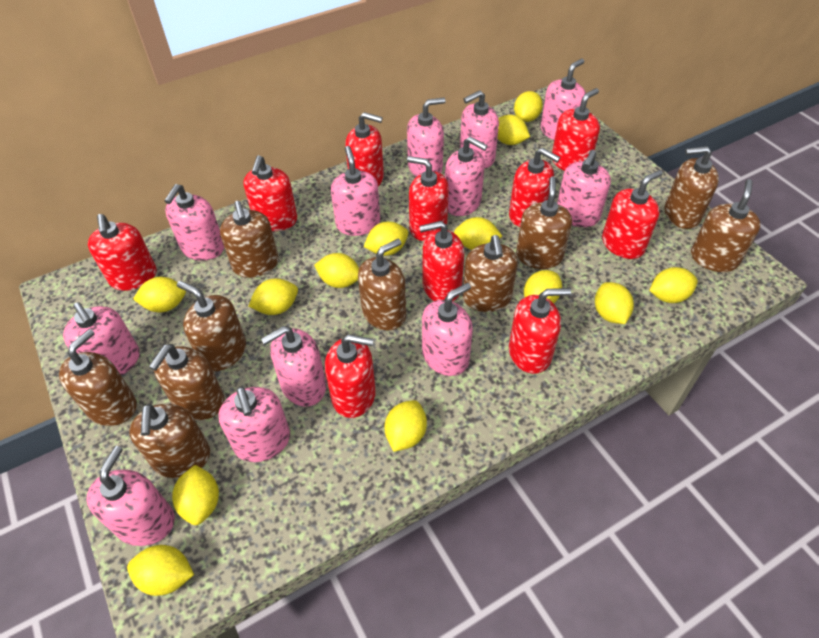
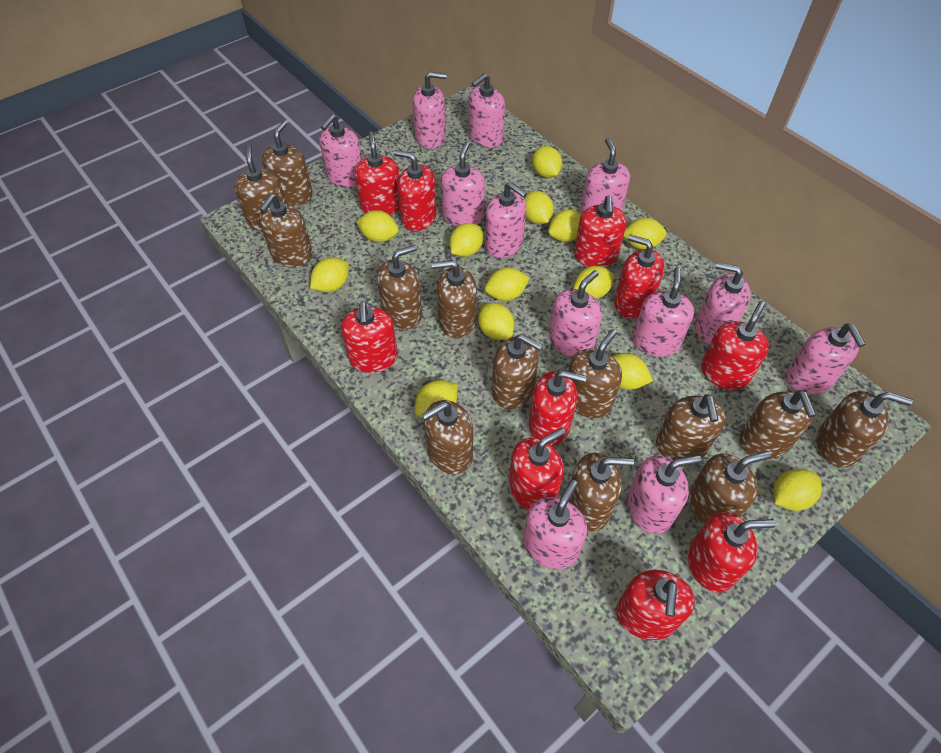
brown soap dispenser: 10 -> 13

